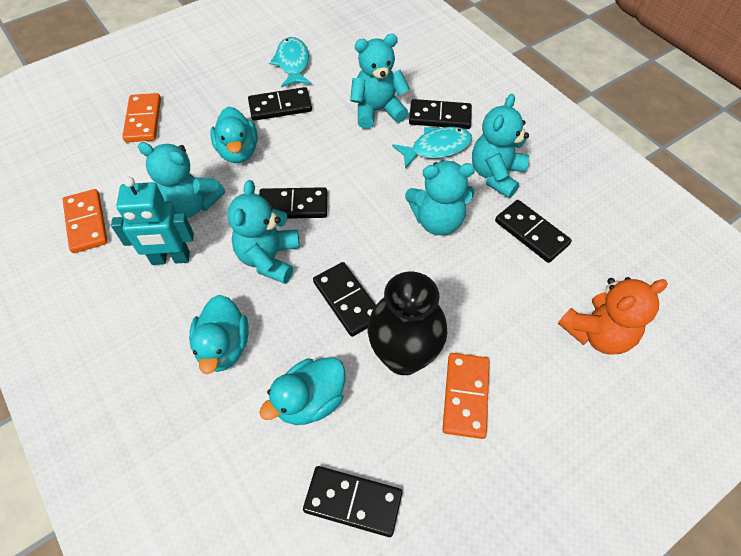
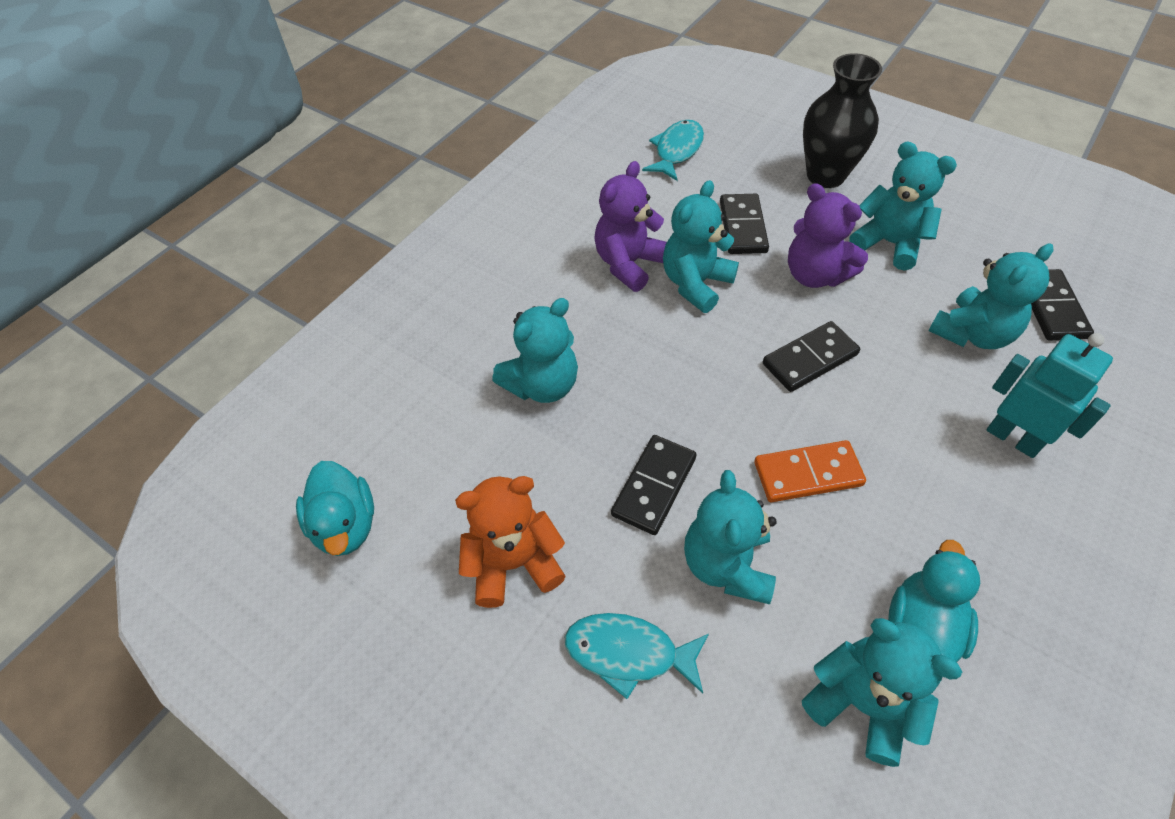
black domino: 6 -> 4
orange domino: 3 -> 1
purple teddy bear: 0 -> 2
turquoise duck: 3 -> 2
turquoise teddy bear: 5 -> 6

